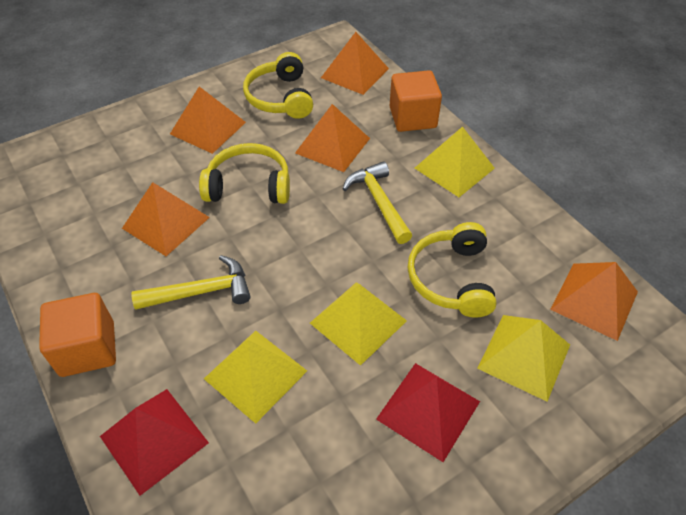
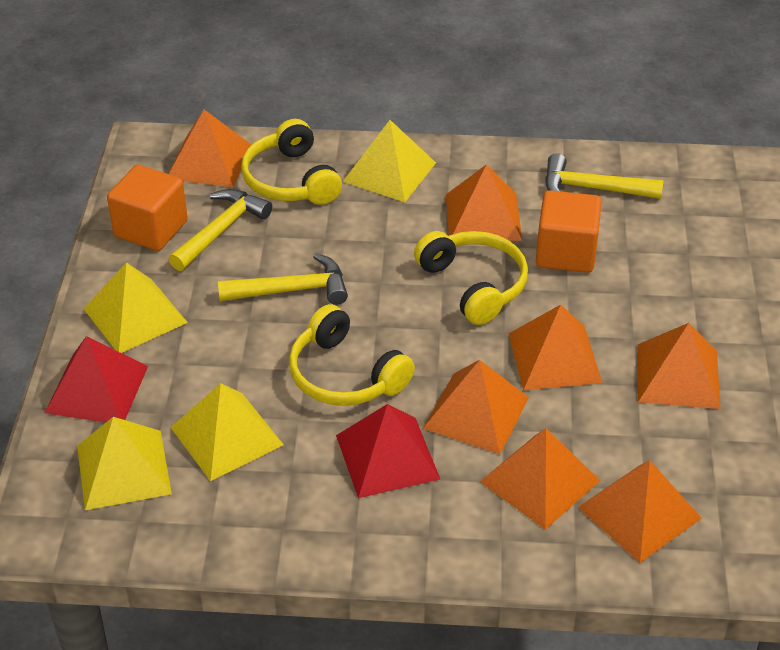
orange pyramid: 5 -> 7
yellow hammer: 2 -> 3

